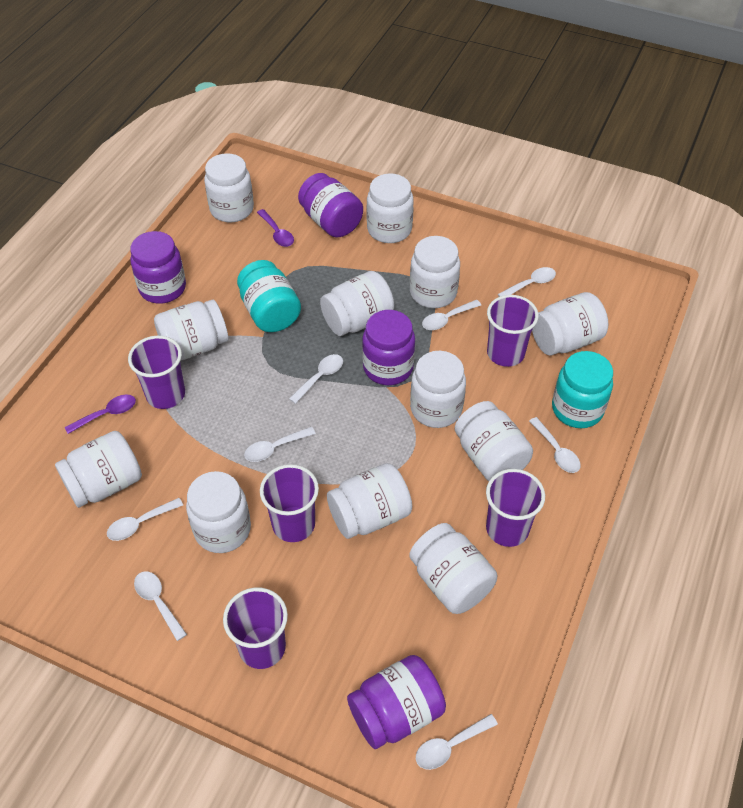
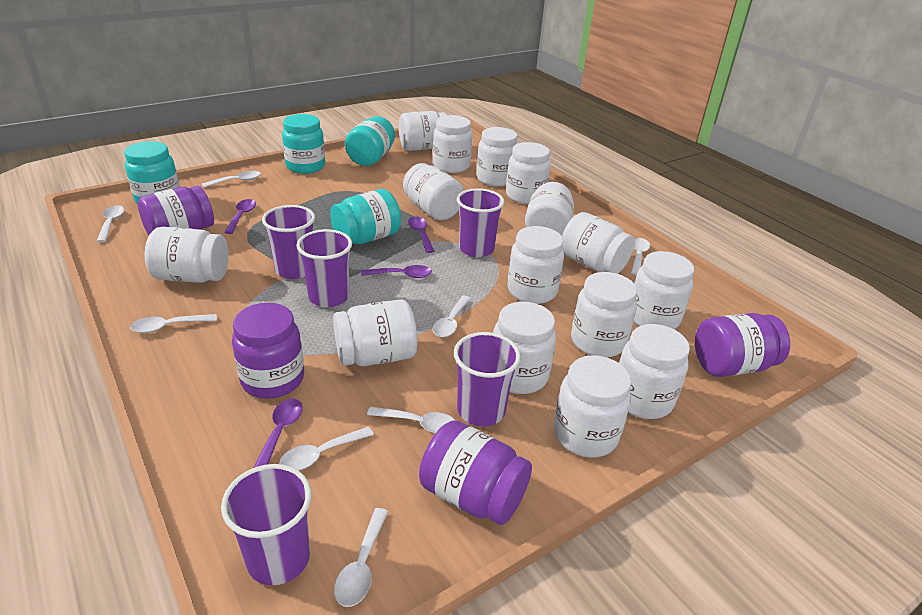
purple spoon: 2 -> 4
turquoise jar: 2 -> 4
white jar: 12 -> 15

